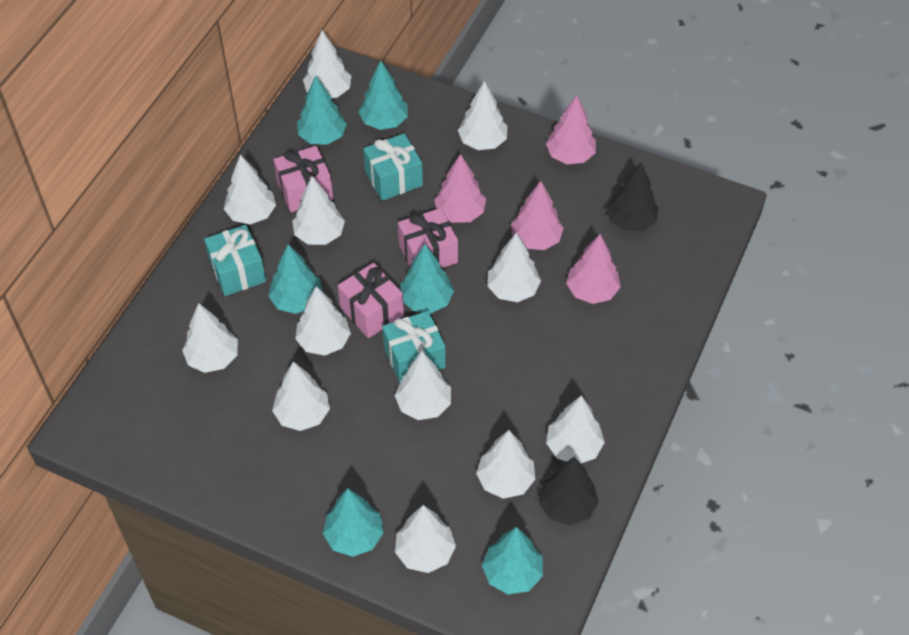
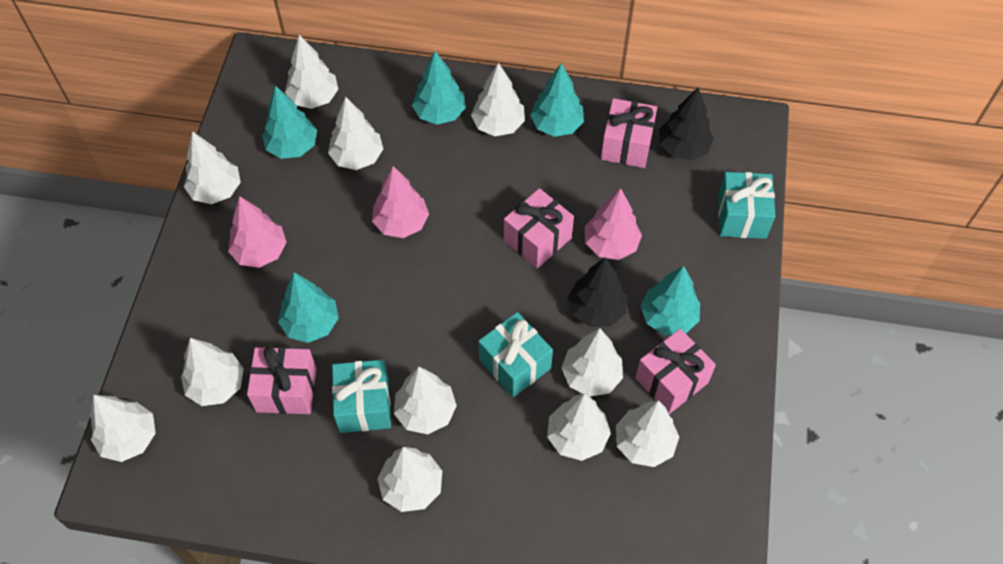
pink gift: 3 -> 4
pink tree: 4 -> 3
turquoise tree: 6 -> 5
white tree: 12 -> 11

